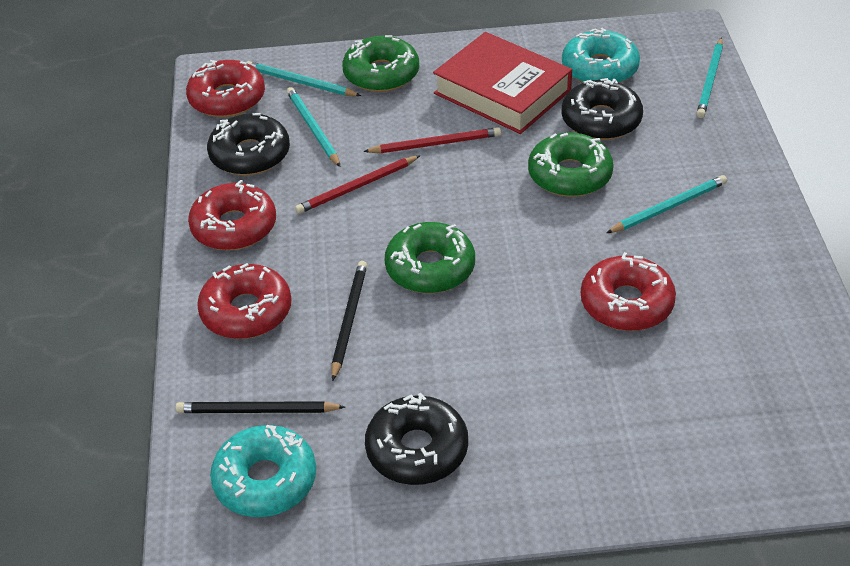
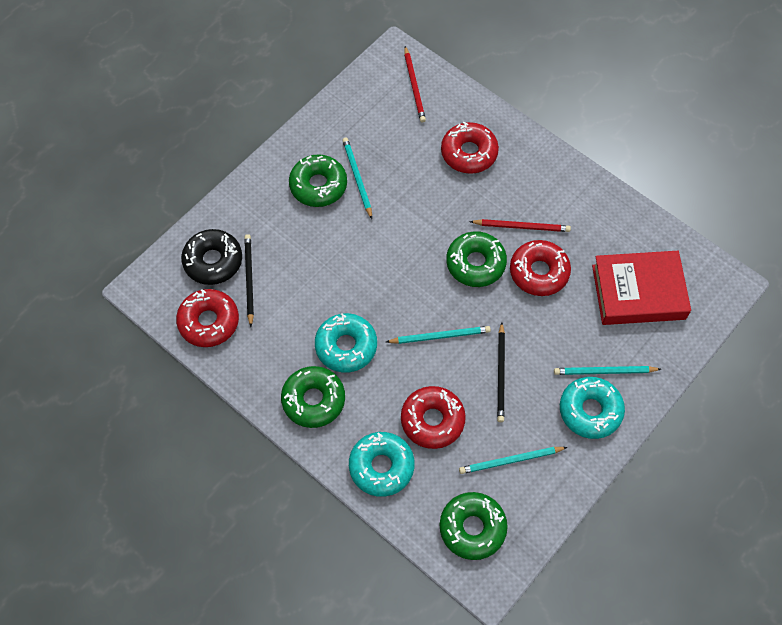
black donut: 3 -> 1
green donut: 3 -> 4
turquoise donut: 2 -> 3

